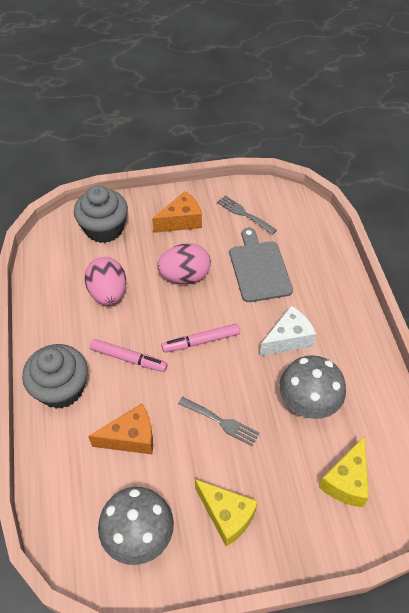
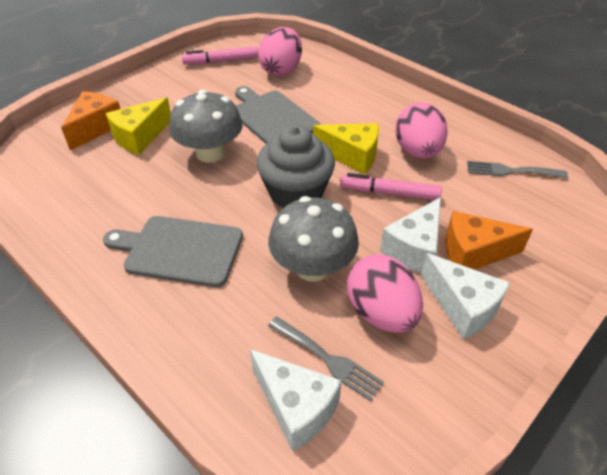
grey cupcake: 2 -> 1
grey cutting board: 1 -> 2
pink egg: 2 -> 3
white cheese: 1 -> 3

